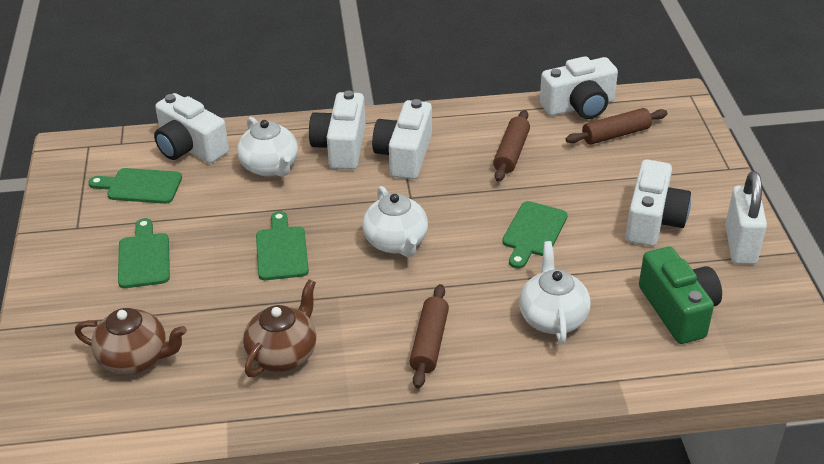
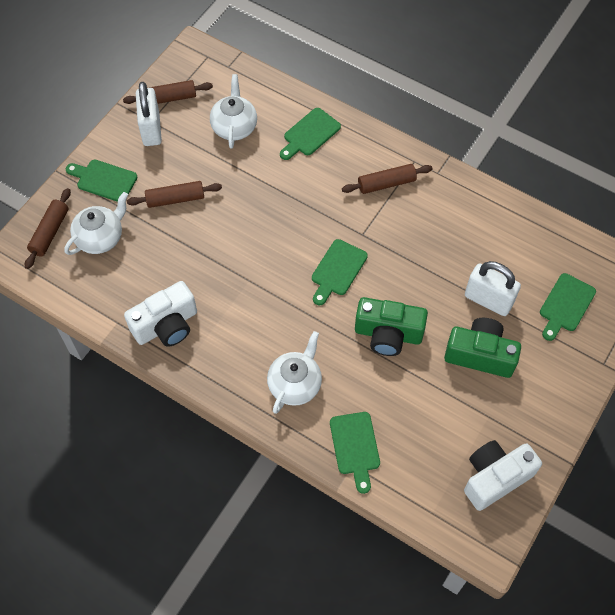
brown rolling pin: 3 -> 4
brown teapot: 2 -> 0
green camera: 1 -> 2
green cutting board: 4 -> 5
white camera: 5 -> 2
white padlock: 1 -> 2

